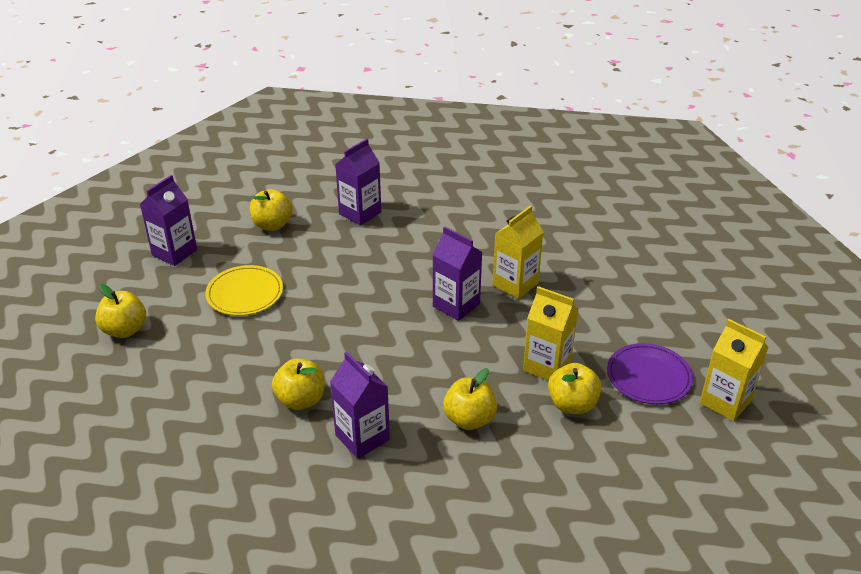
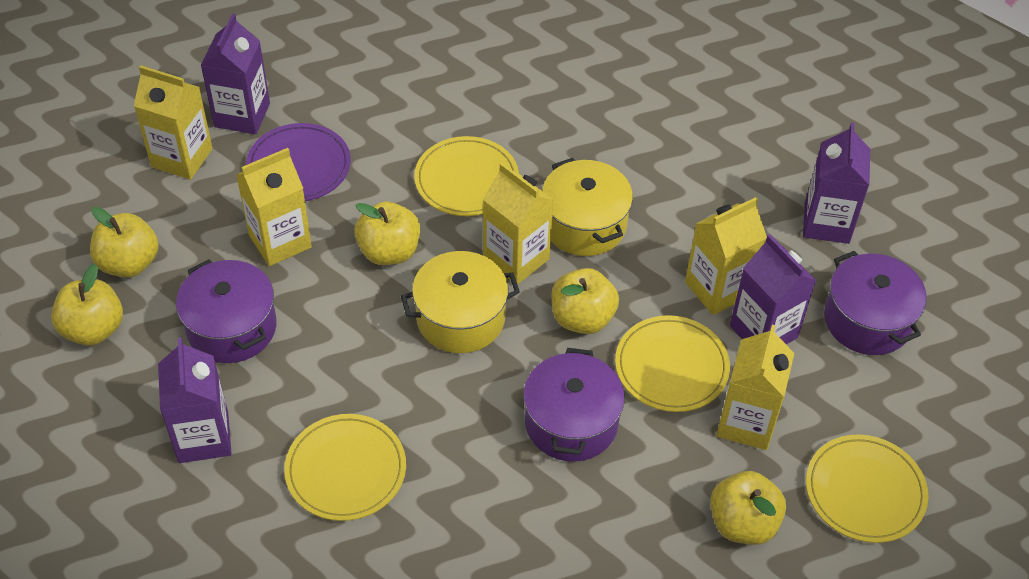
purple pot: 0 -> 3
yellow carton: 3 -> 5
yellow plate: 1 -> 4
yellow pot: 0 -> 2

